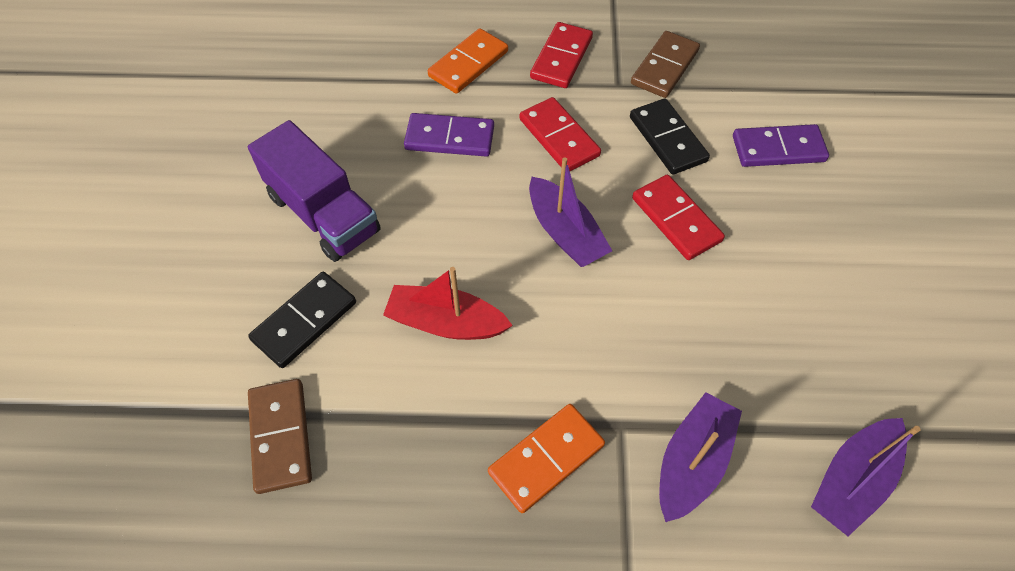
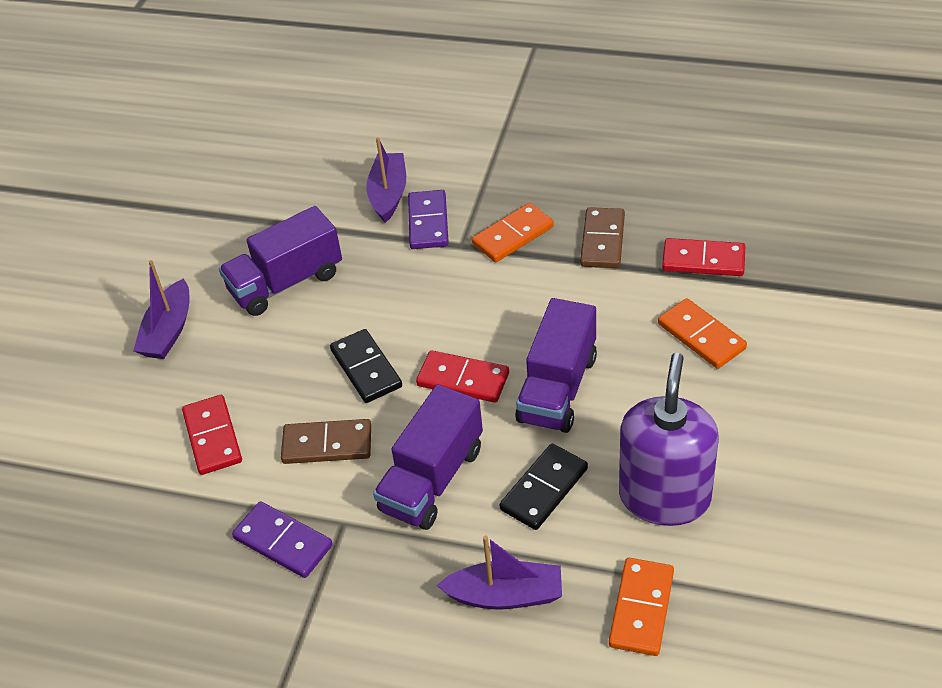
orange domino: 2 -> 3
purple soap dispenser: 0 -> 1
purple truck: 1 -> 3
red boat: 1 -> 0

